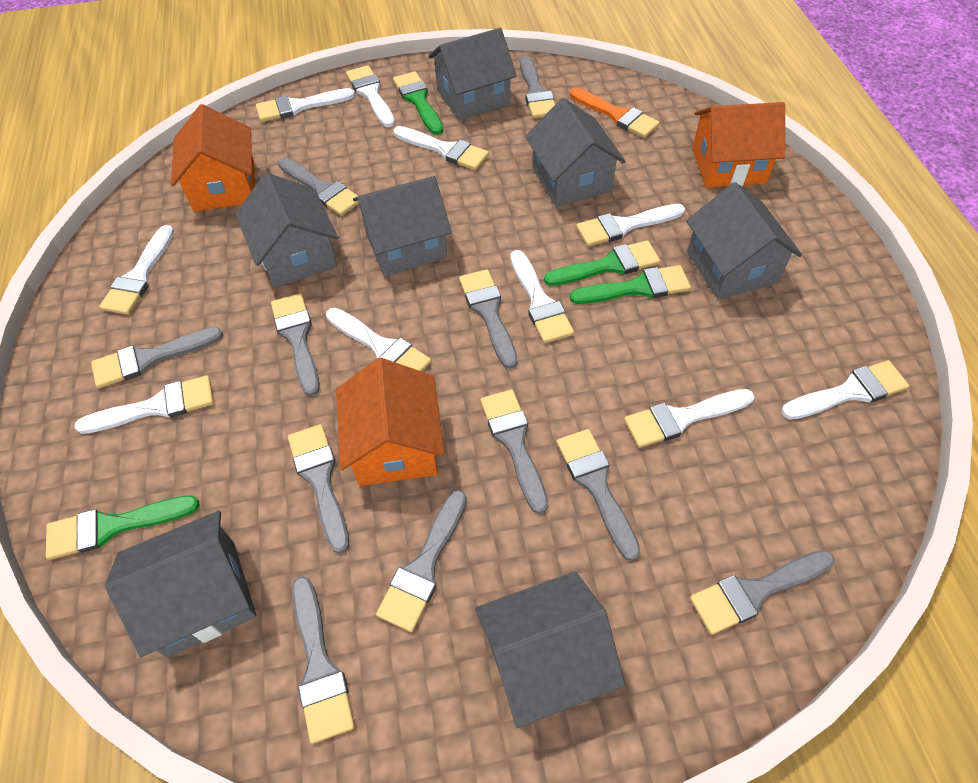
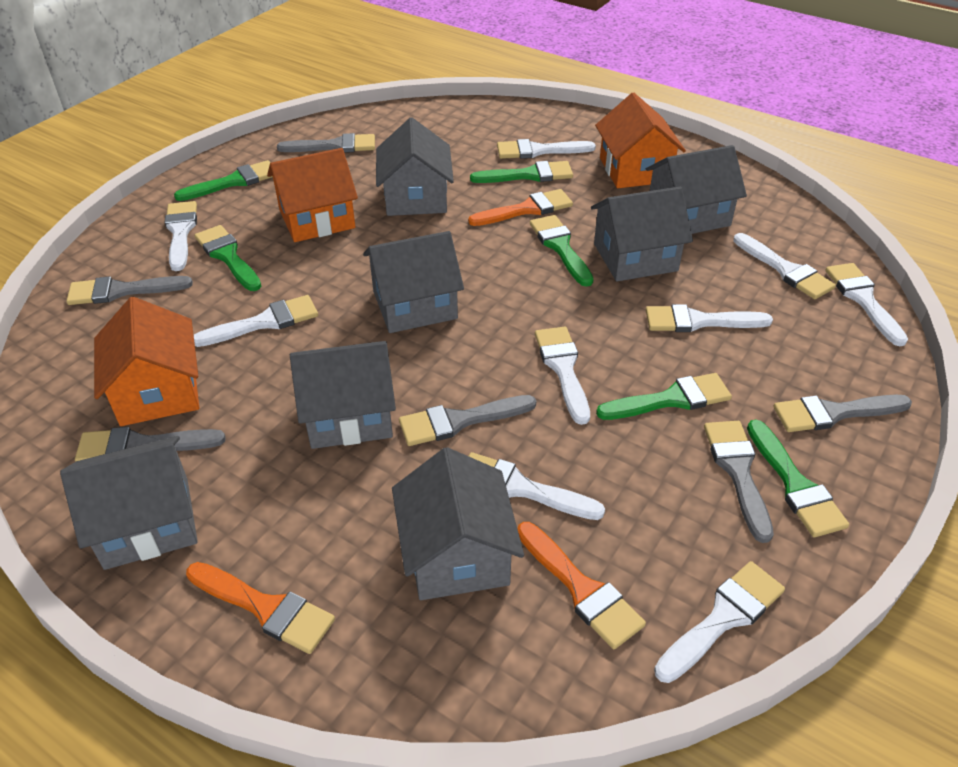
green brush: 4 -> 6
grey brush: 11 -> 6
orange brush: 1 -> 3
white brush: 10 -> 9

